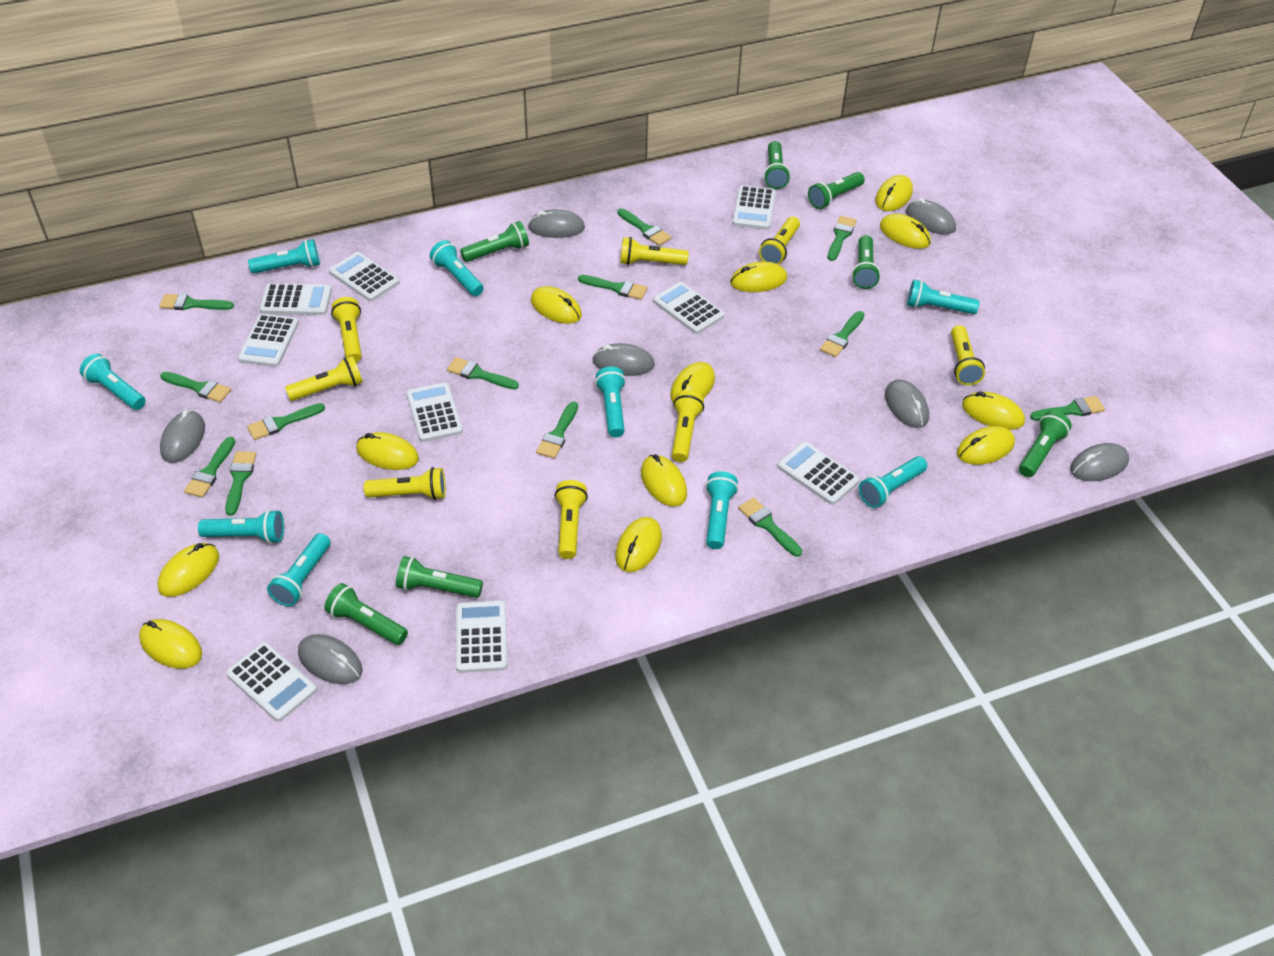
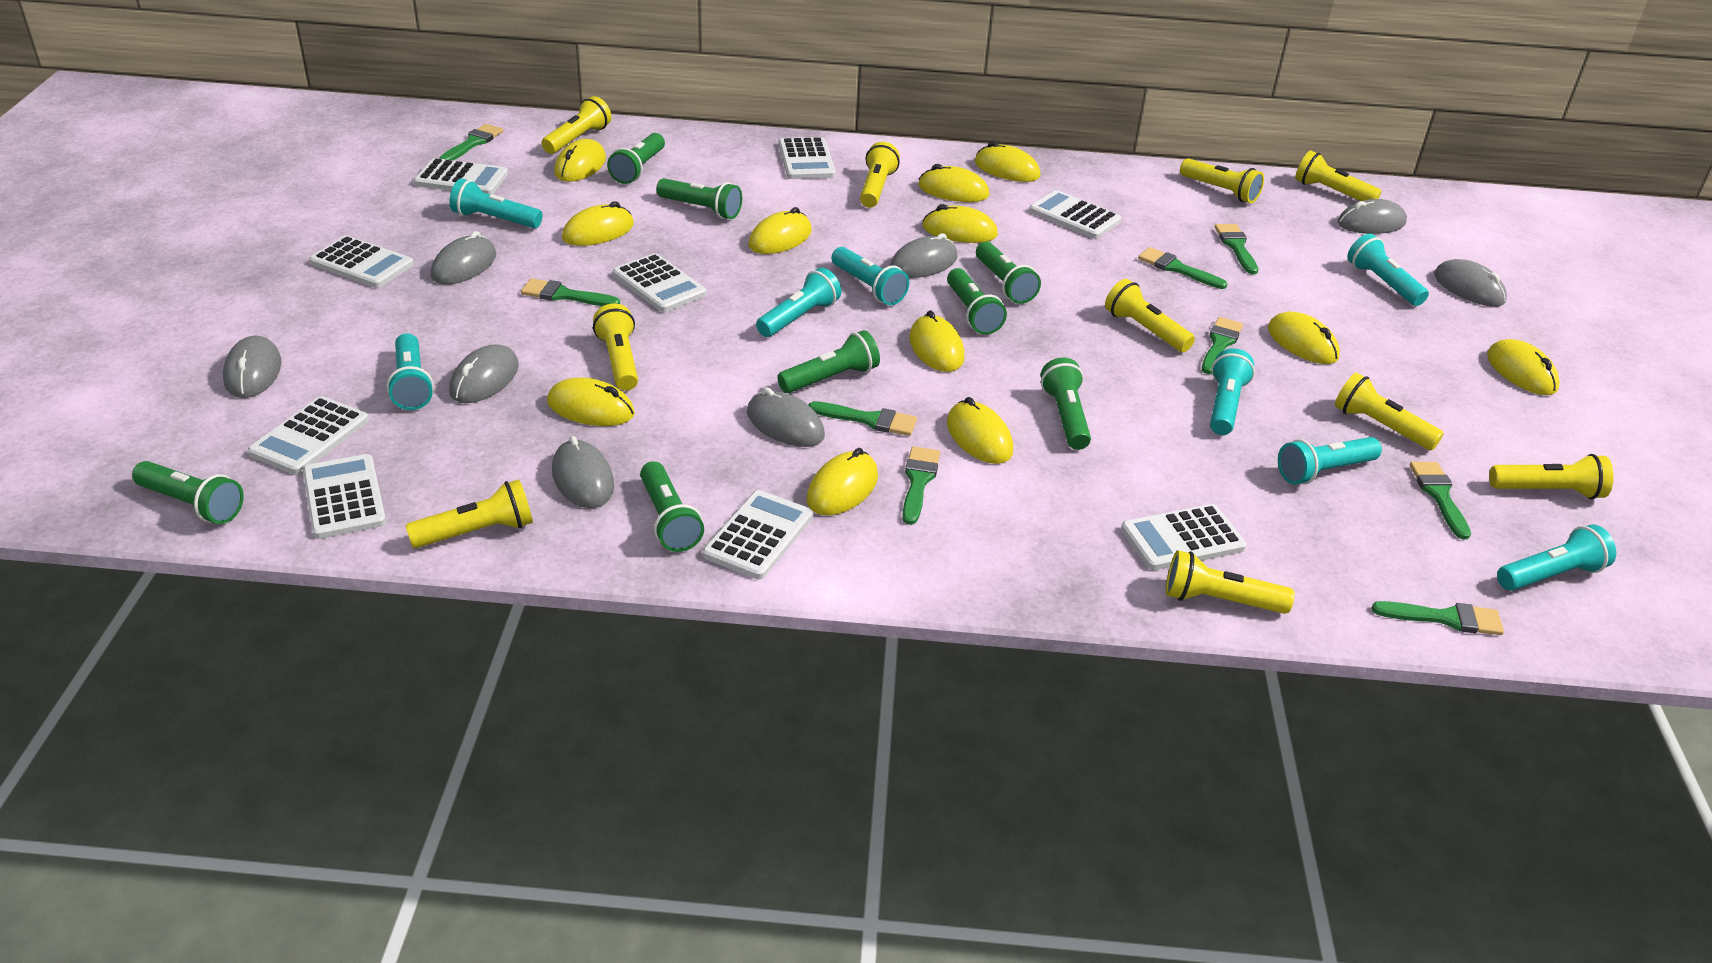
green brush: 13 -> 9
green flashlight: 7 -> 8
grey mouse: 7 -> 8
turquoise flashlight: 9 -> 8
yellow flashlight: 8 -> 10

